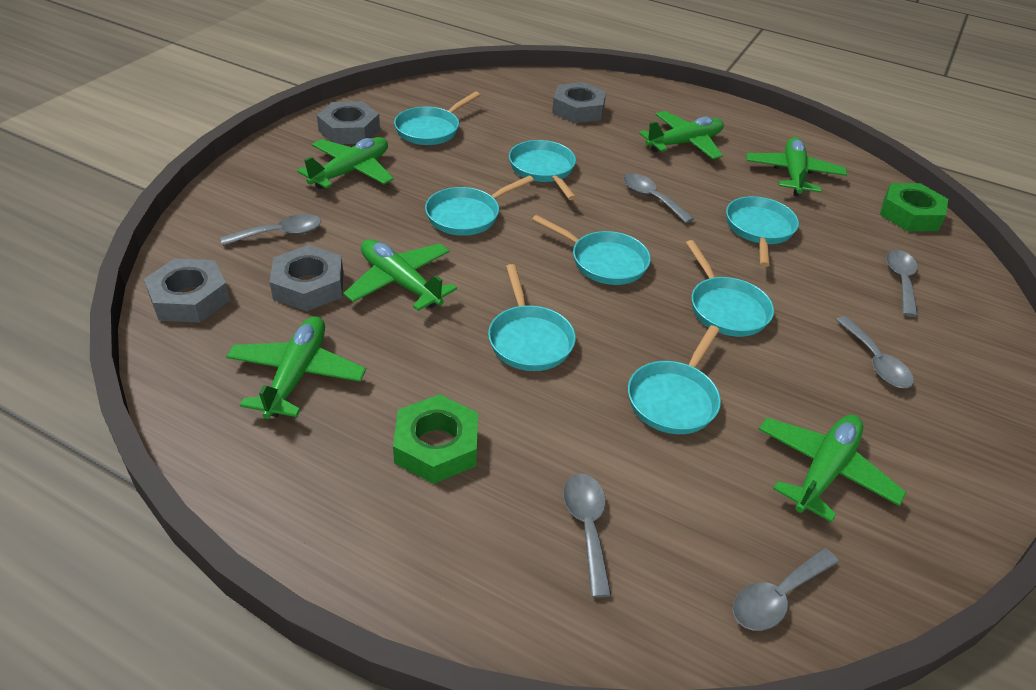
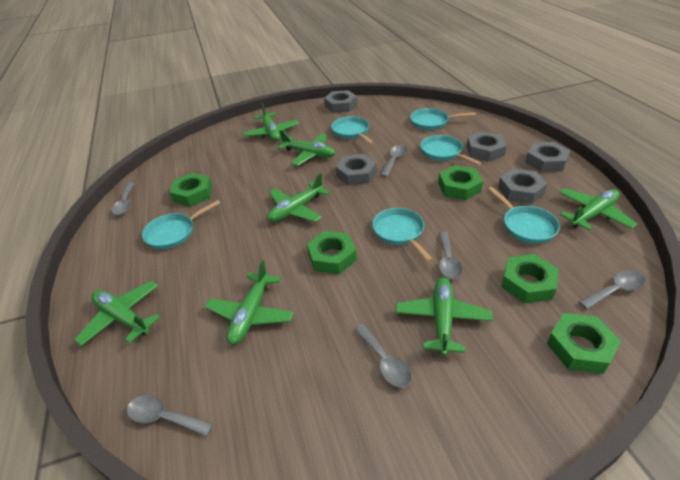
green nut: 2 -> 5
green plane: 6 -> 7
grey nut: 4 -> 5
turquoise pan: 8 -> 6

